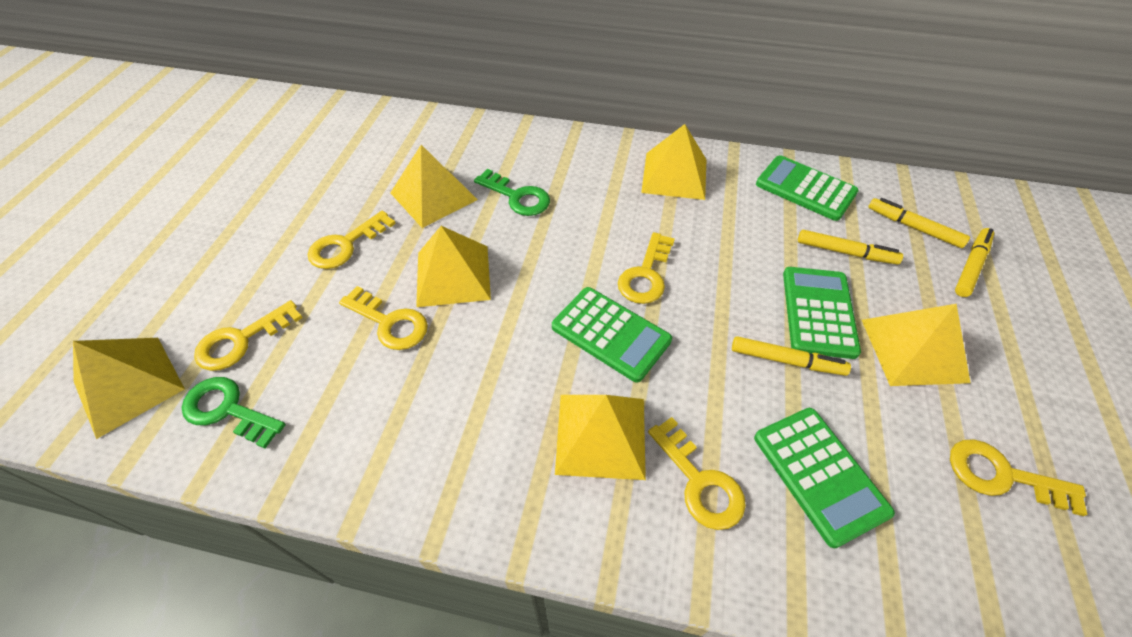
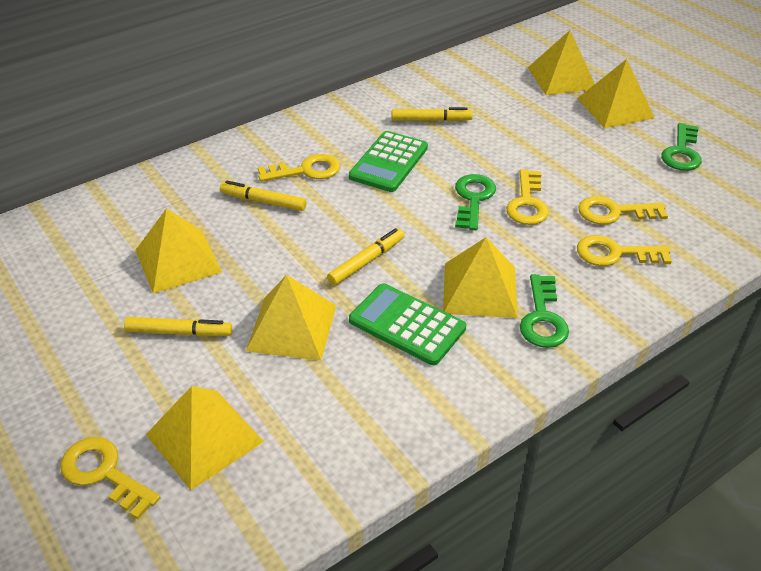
green calculator: 4 -> 2
green key: 2 -> 3
yellow key: 6 -> 5

